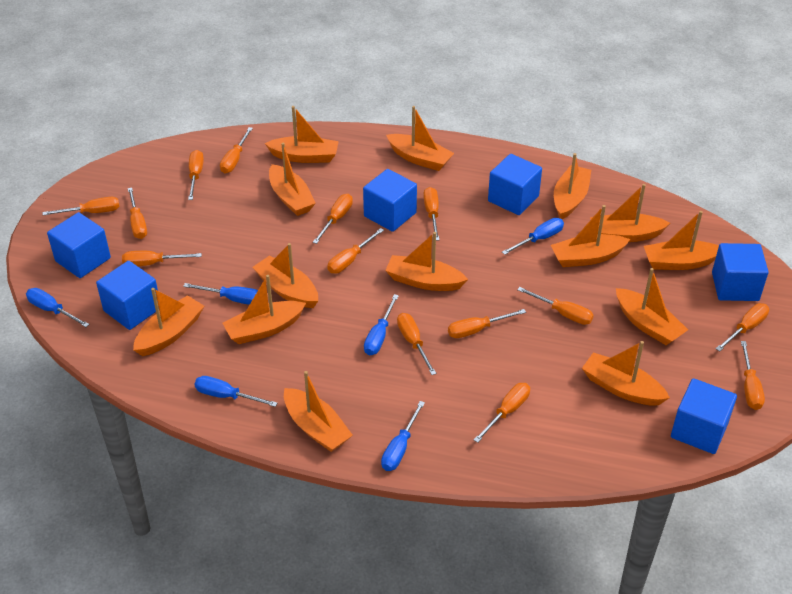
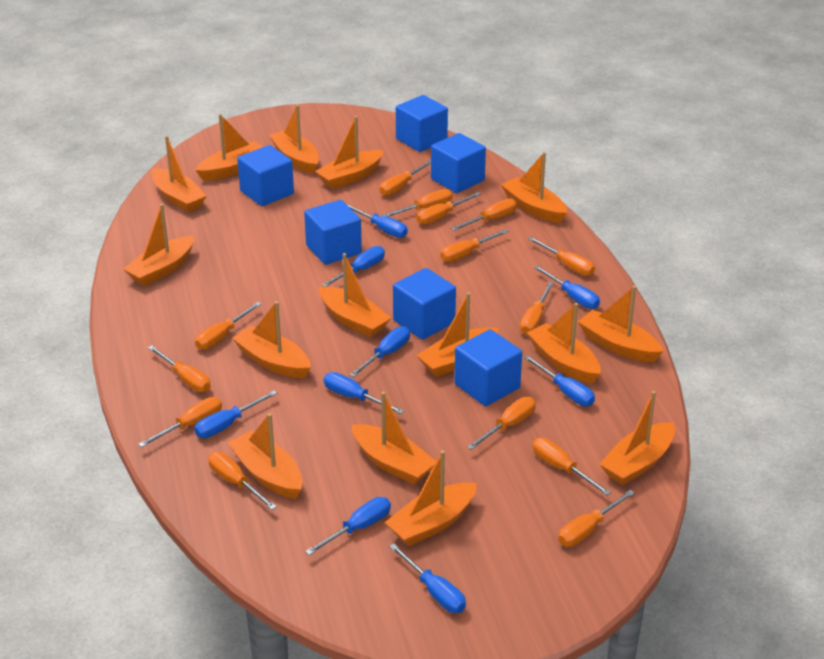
blue screwdriver: 6 -> 9
orange boat: 14 -> 15

